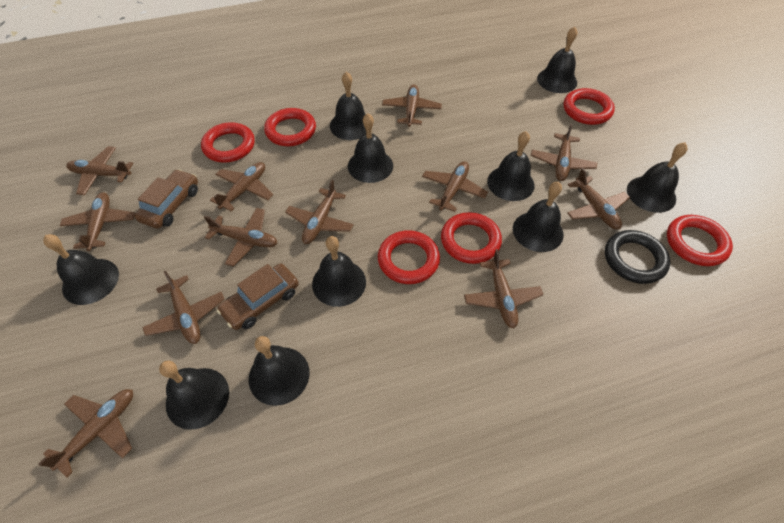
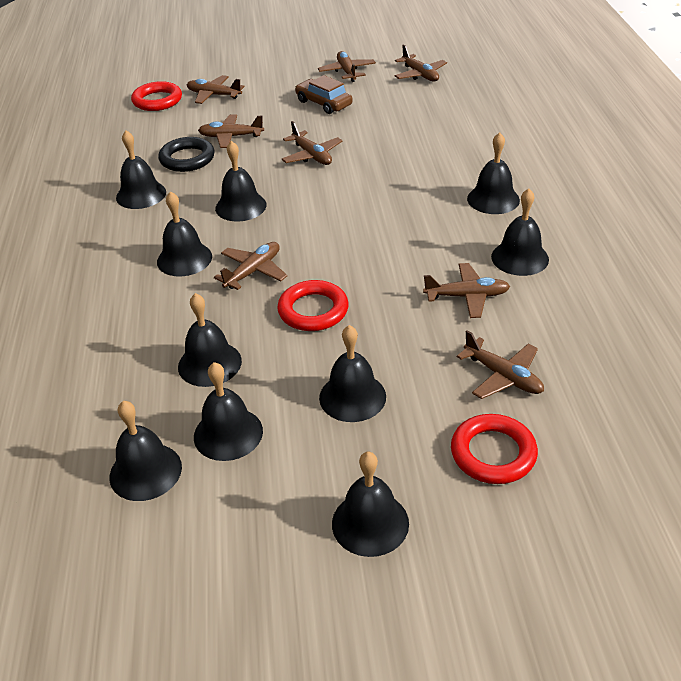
brown car: 2 -> 1
brown plane: 12 -> 8
red ring: 6 -> 3

